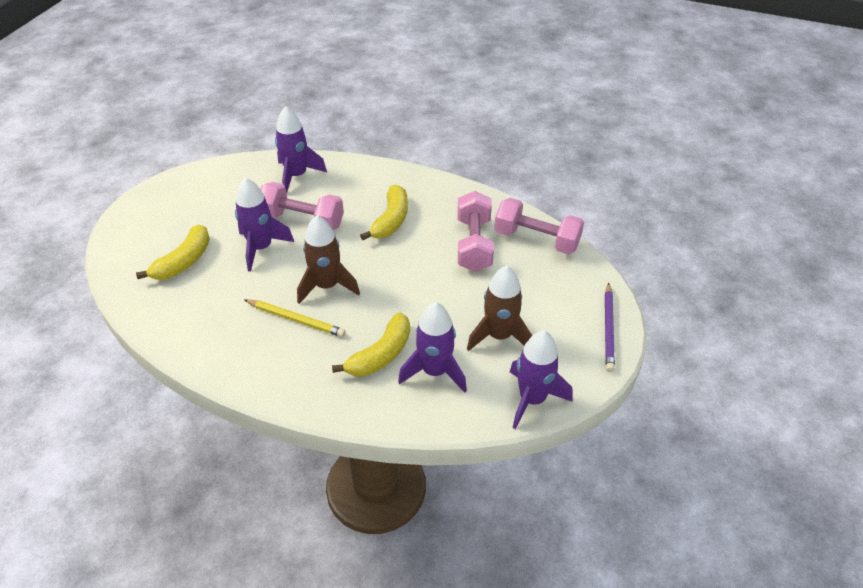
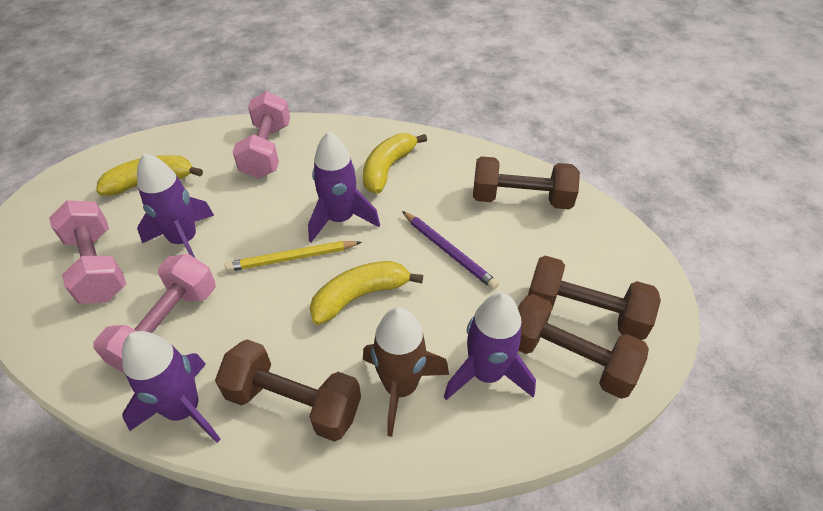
brown dumbbell: 0 -> 4
brown rocket: 2 -> 1

